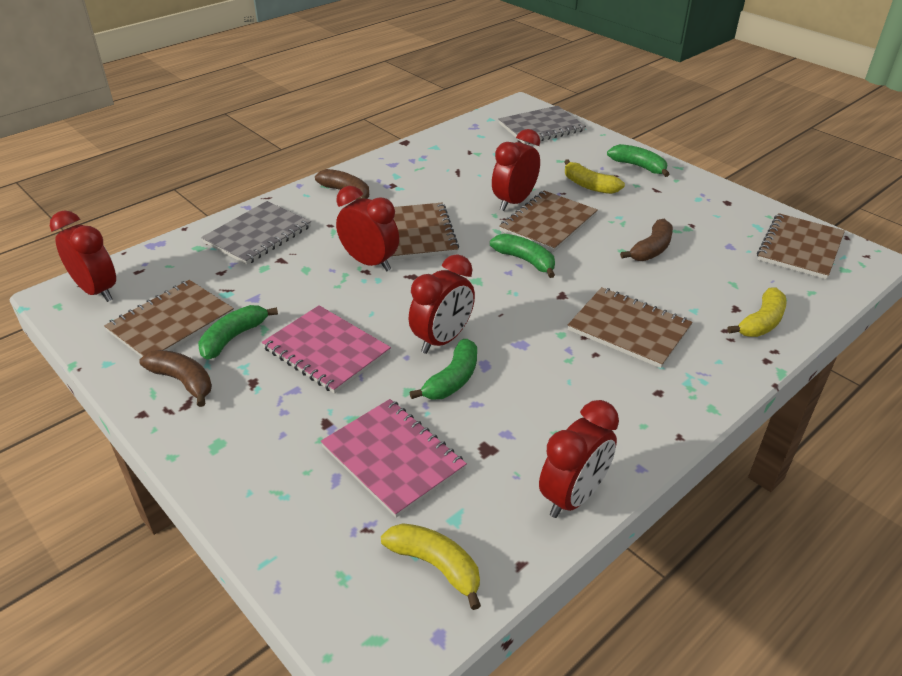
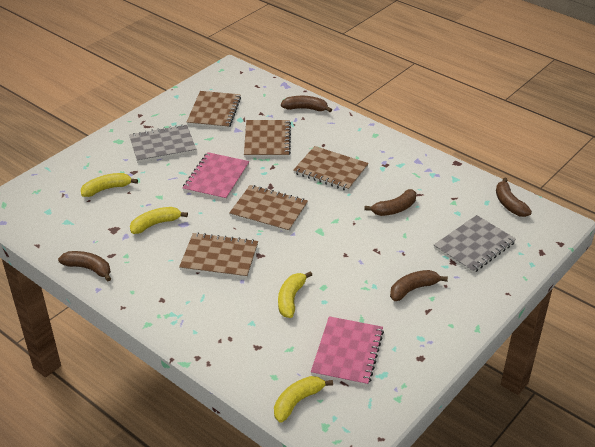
brown banana: 3 -> 5
green banana: 4 -> 0
red clock: 5 -> 0
yellow banana: 3 -> 4

